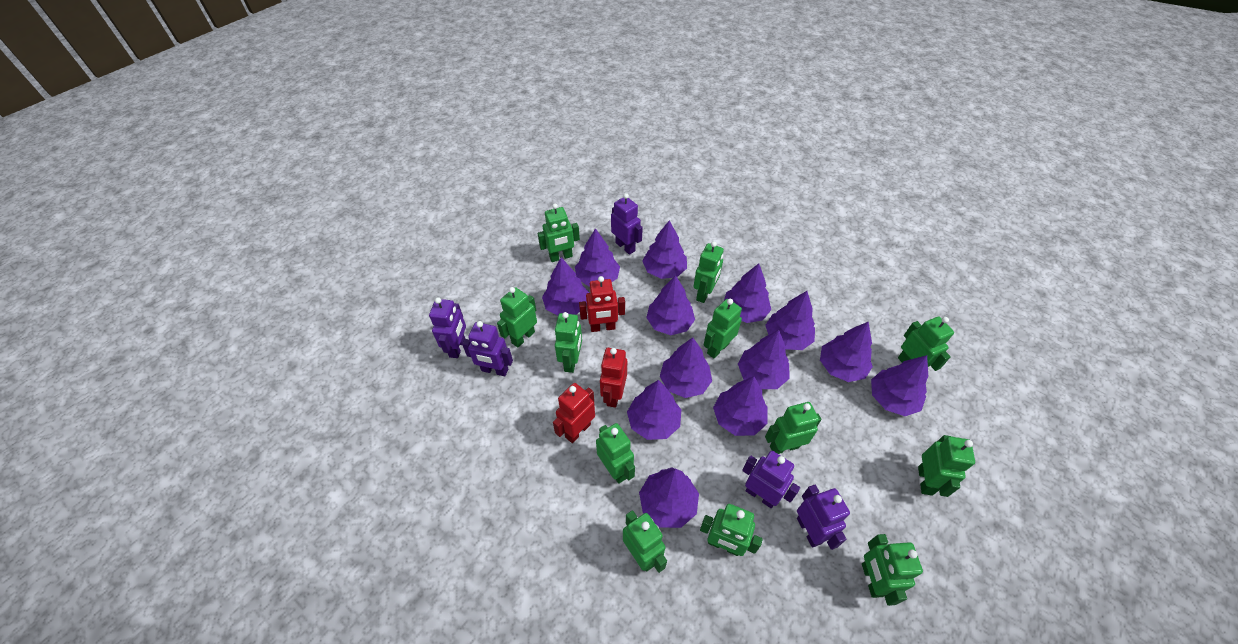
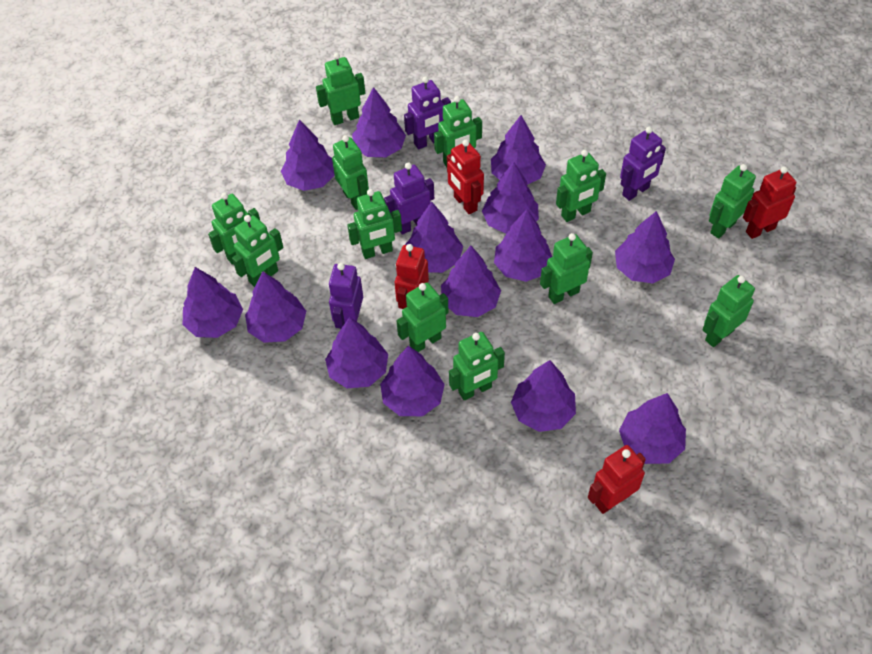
purple robot: 5 -> 4
purple tree: 13 -> 14
red robot: 3 -> 4

